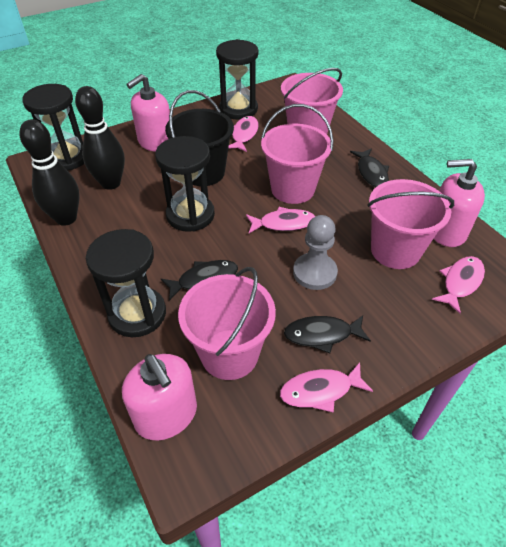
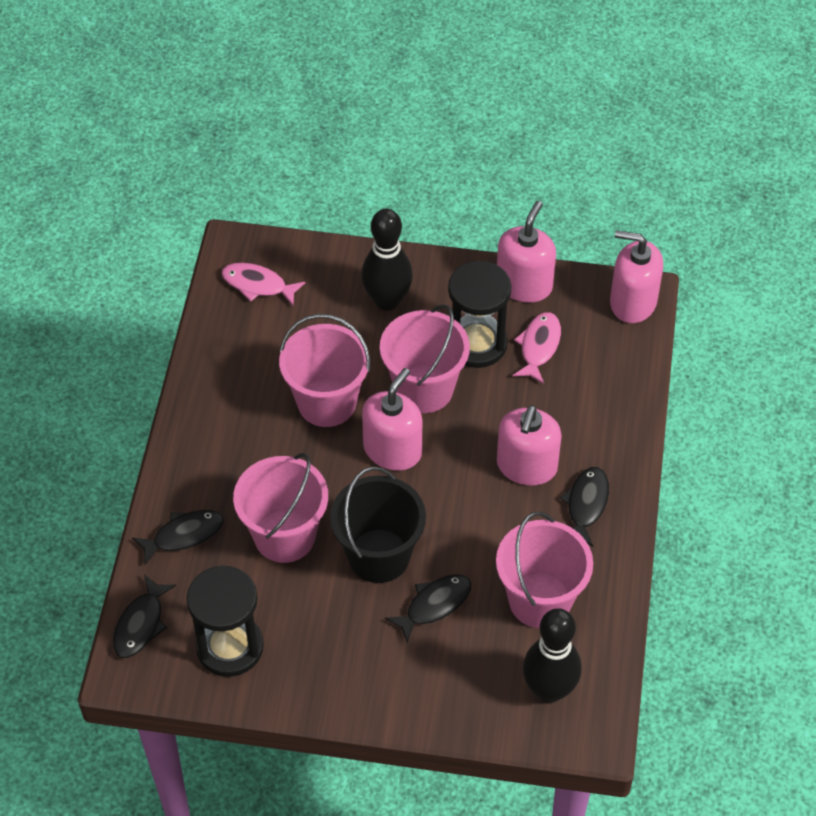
black fish: 3 -> 4
black hourglass: 4 -> 2
grey pawn: 1 -> 0
pink fish: 4 -> 2
pink soap dispenser: 3 -> 4

